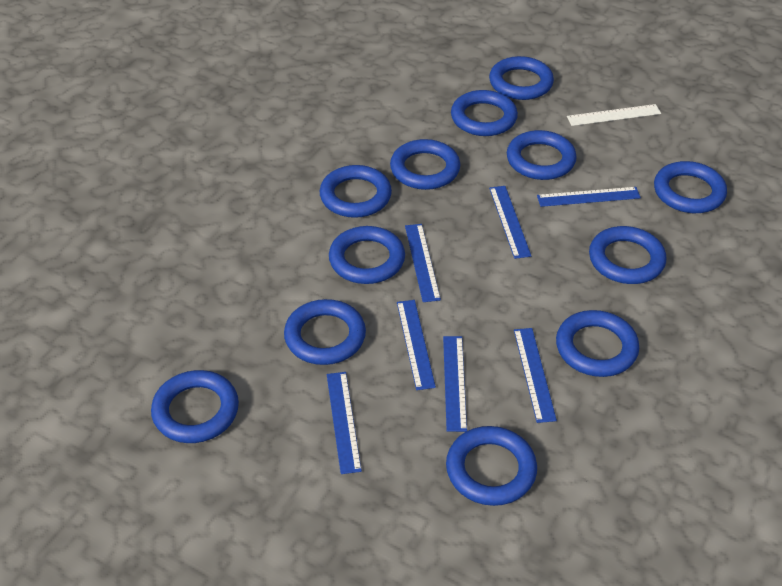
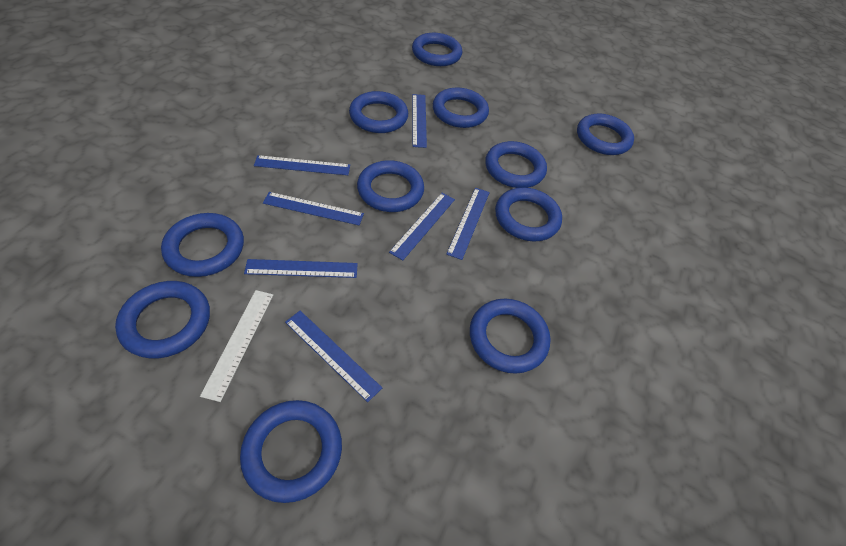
blue ring: 12 -> 11

